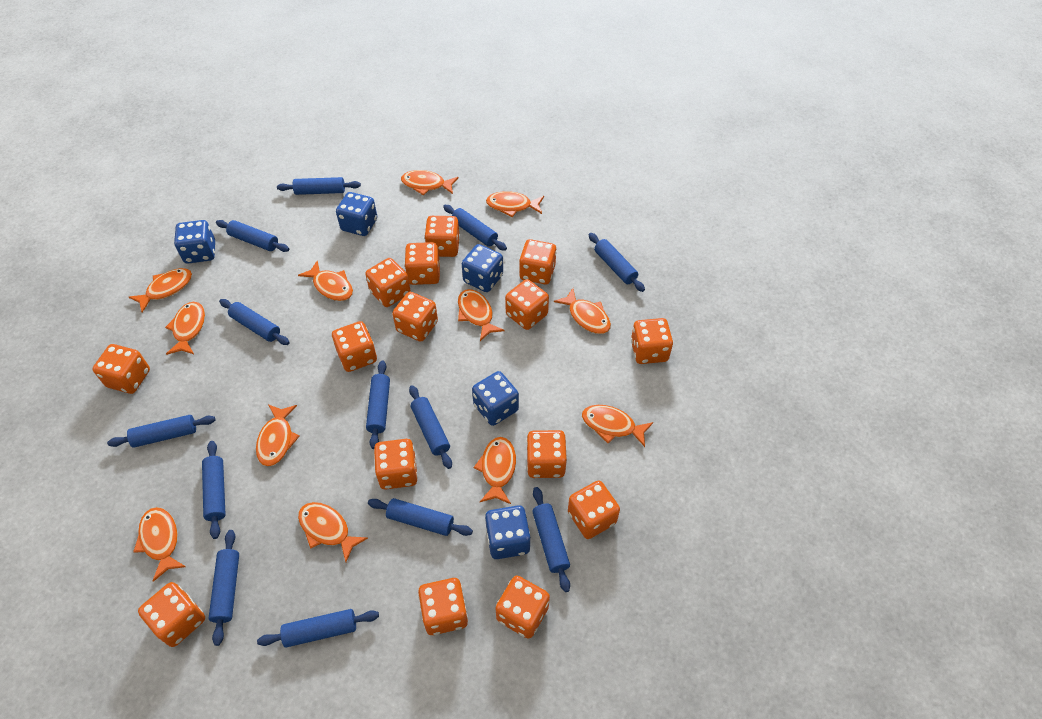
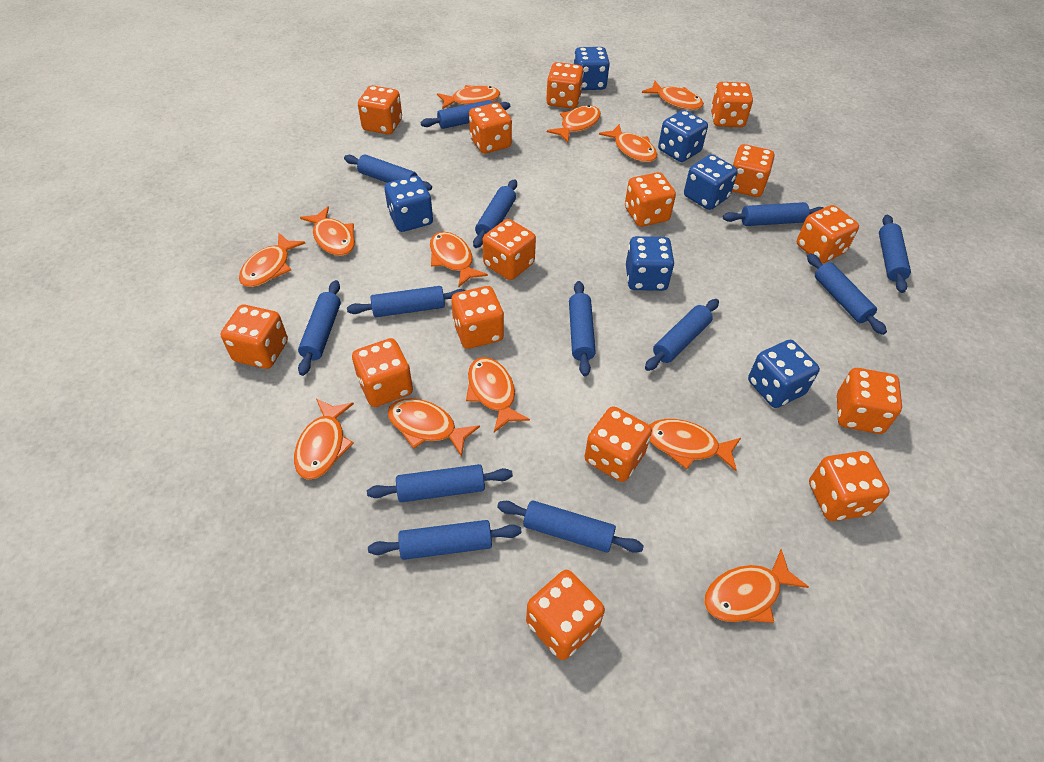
blue dice: 5 -> 6

